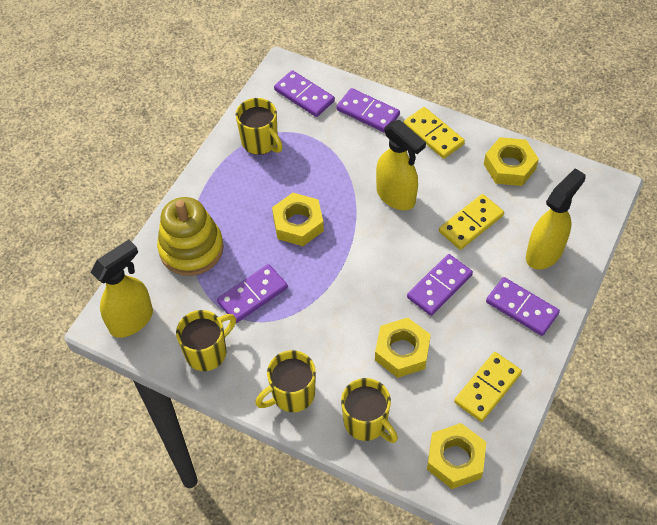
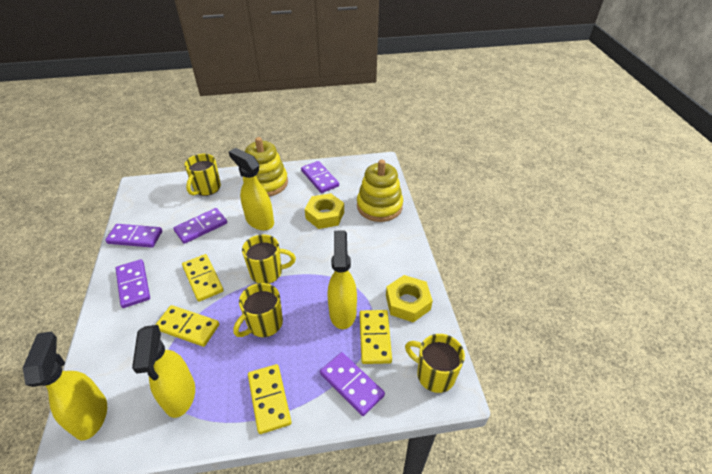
yellow domino: 3 -> 4
yellow nut: 4 -> 2
yellow spray bottle: 3 -> 4
yellow stacking toy: 1 -> 2

